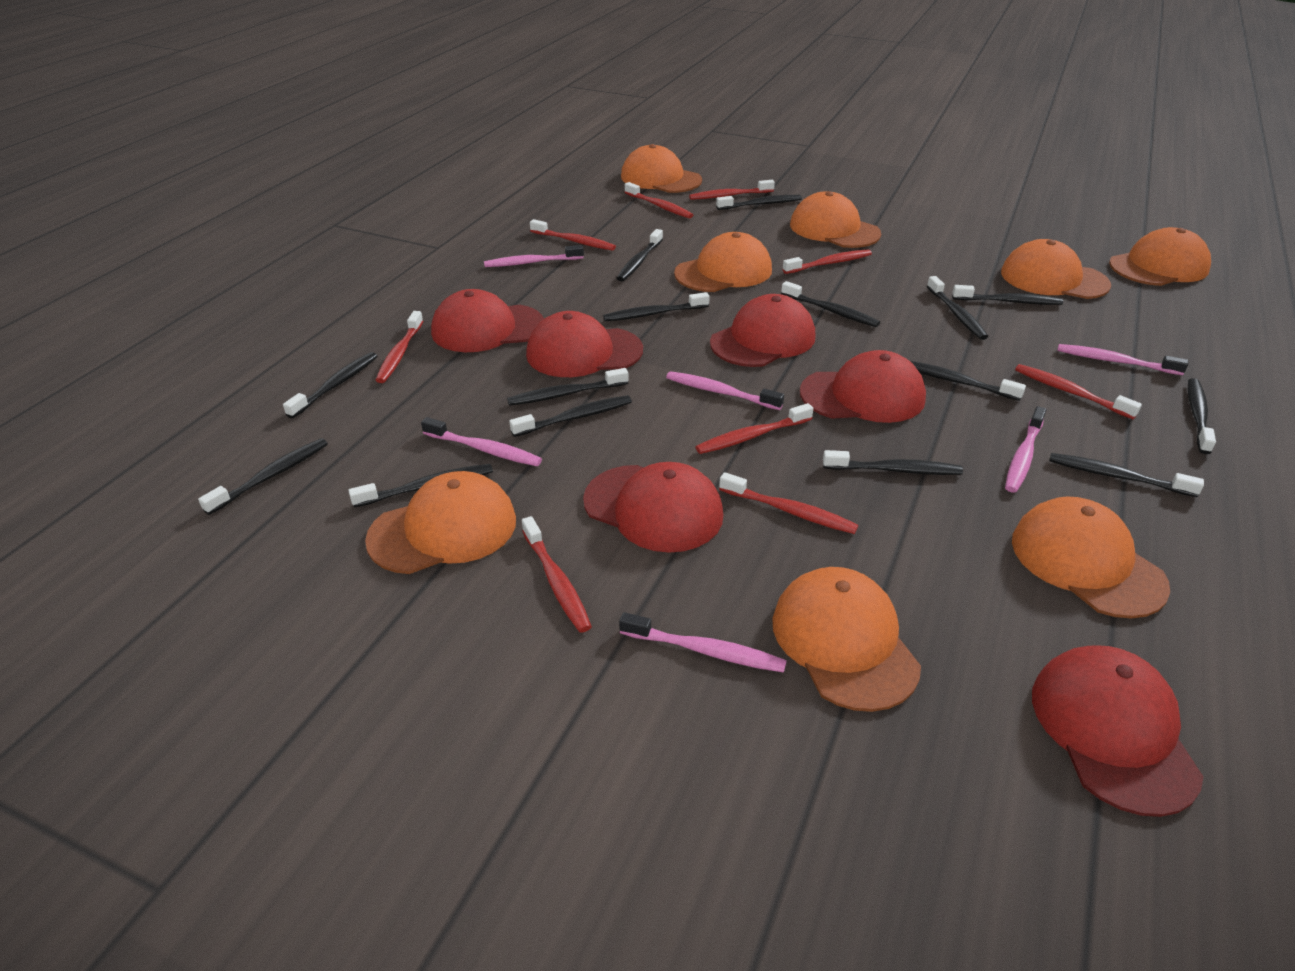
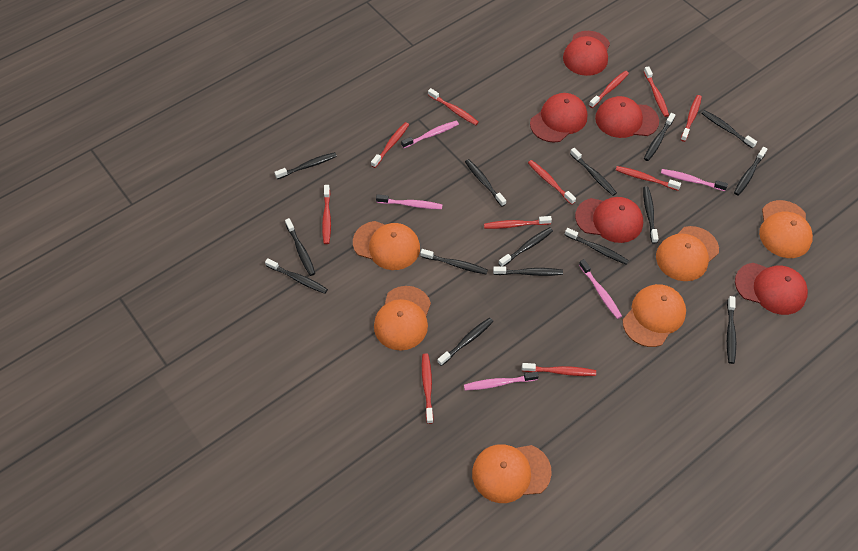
orange cap: 8 -> 6
pink toothbrush: 6 -> 5
red cap: 6 -> 5
red toothbrush: 9 -> 11

